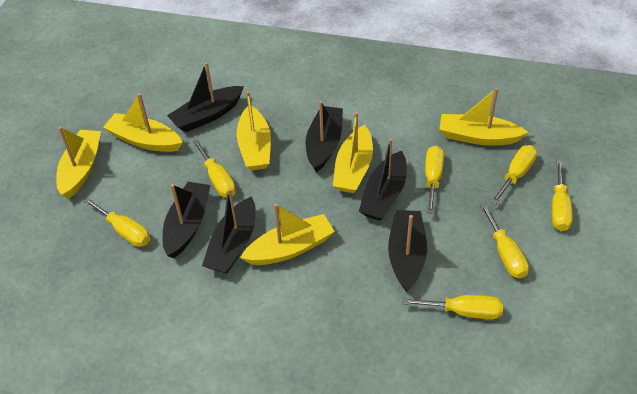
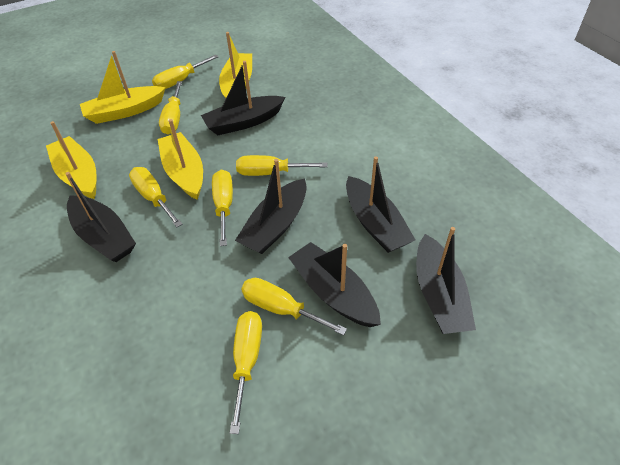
yellow boat: 6 -> 4

